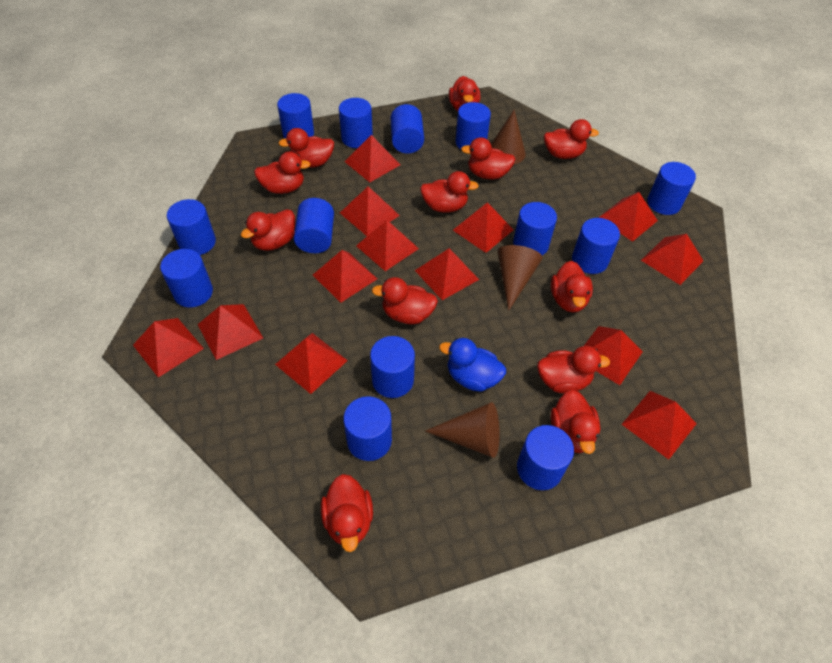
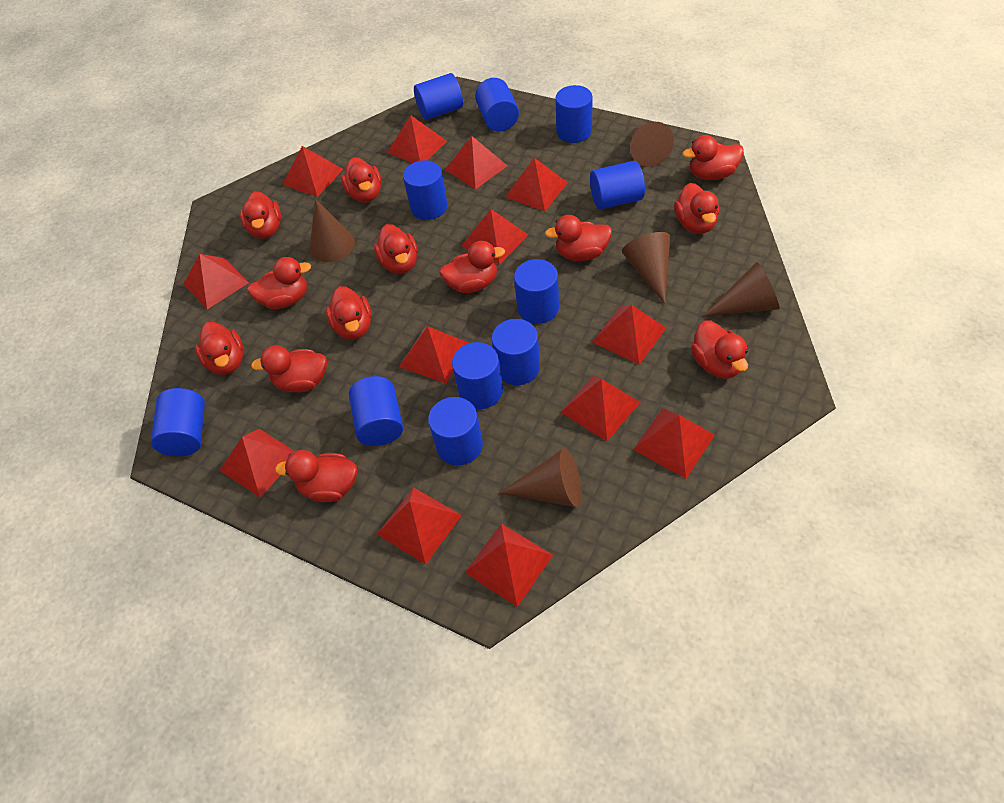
blue cylinder: 13 -> 11
blue duck: 1 -> 0
brown cone: 3 -> 5
red duck: 12 -> 13

